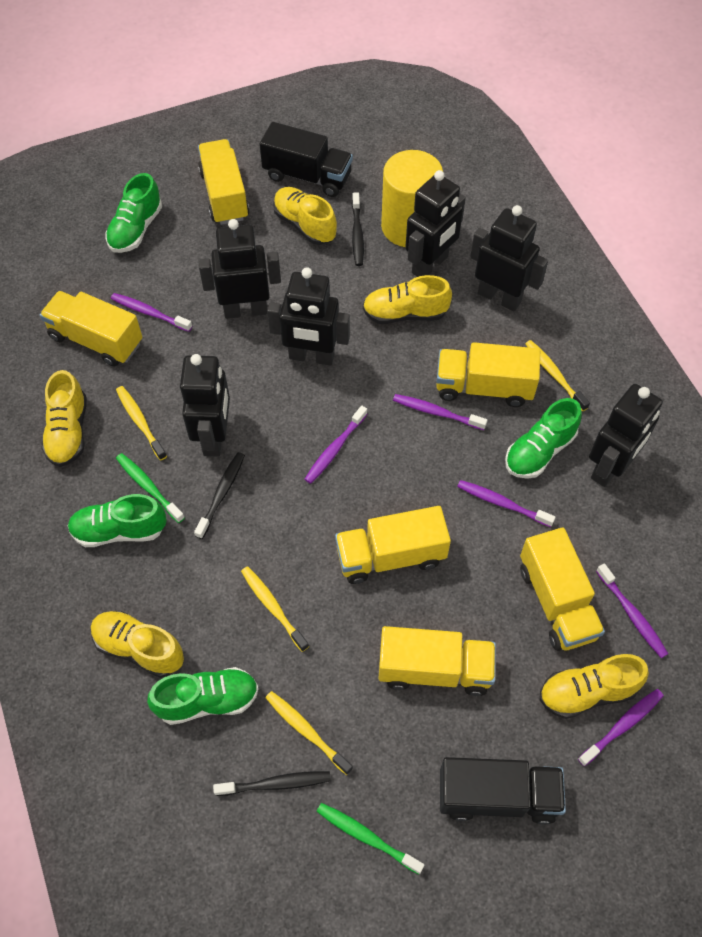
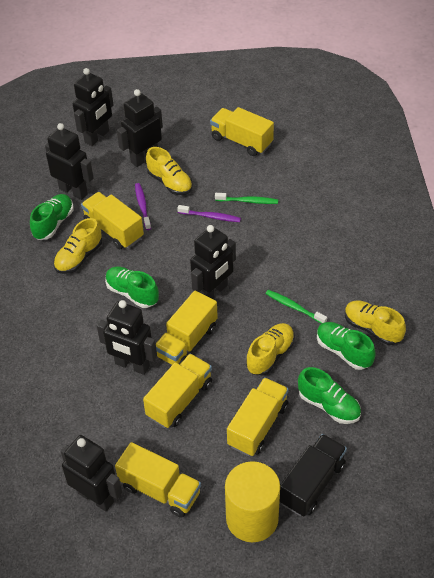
black toothbrush: 3 -> 0
black truck: 2 -> 1
purple toothbrush: 6 -> 2
yellow shoe: 5 -> 4
yellow toothbrush: 4 -> 0

